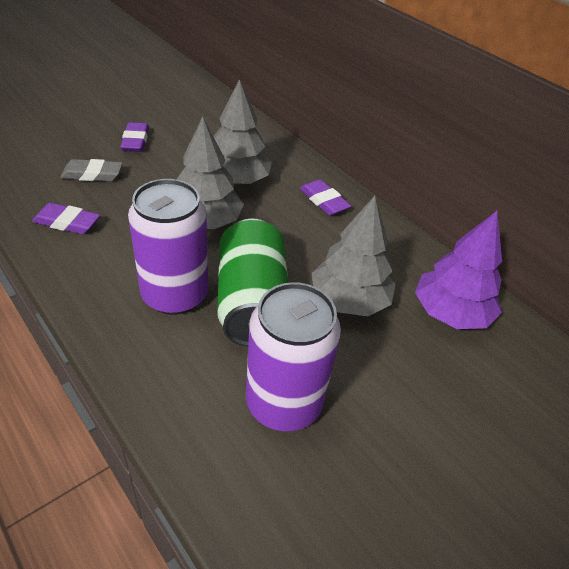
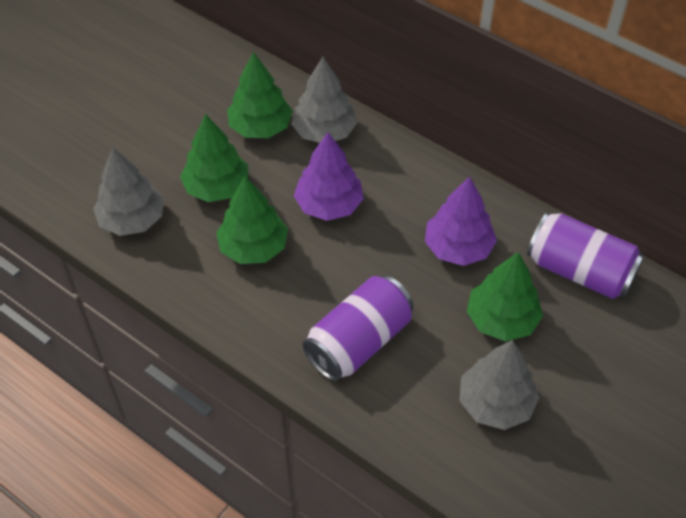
green can: 1 -> 0
green tree: 0 -> 4
grey eraser: 1 -> 0
purple eraser: 3 -> 0
purple tree: 1 -> 2

